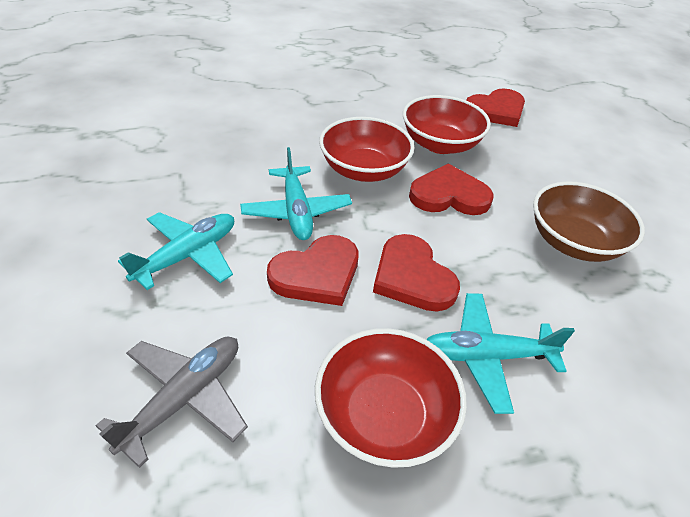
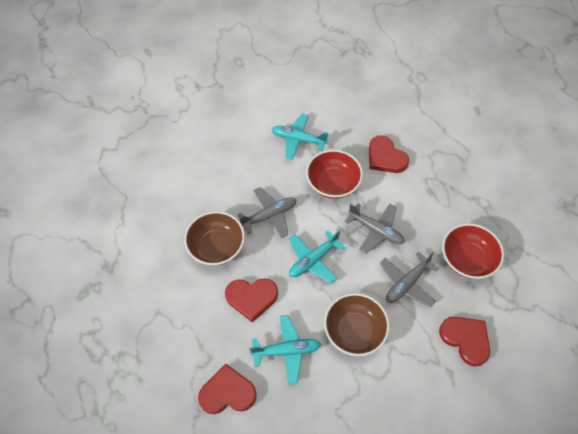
brown bowl: 1 -> 2
grey plane: 1 -> 3
red bowl: 3 -> 2

